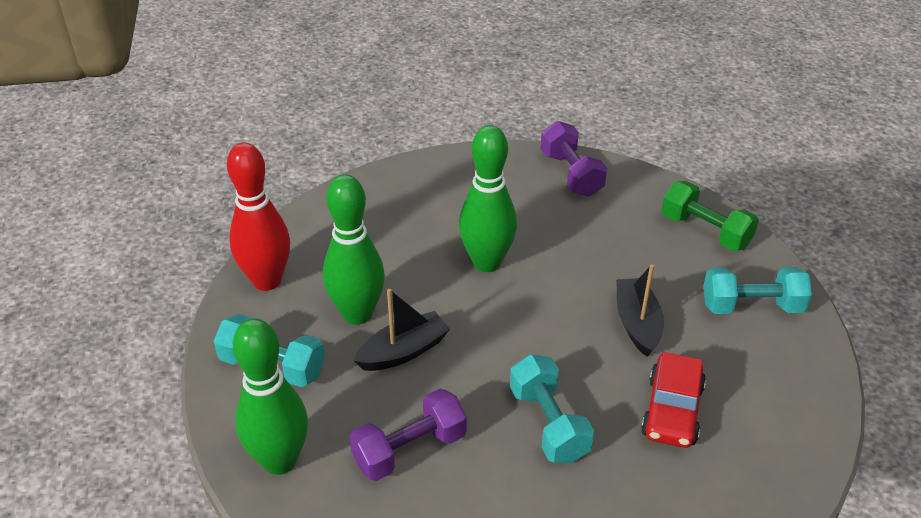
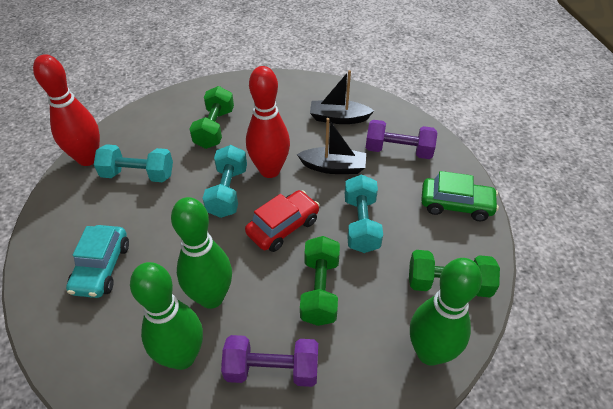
green car: 0 -> 1
green dumbbell: 1 -> 3
red bowling pin: 1 -> 2
turquoise car: 0 -> 1

